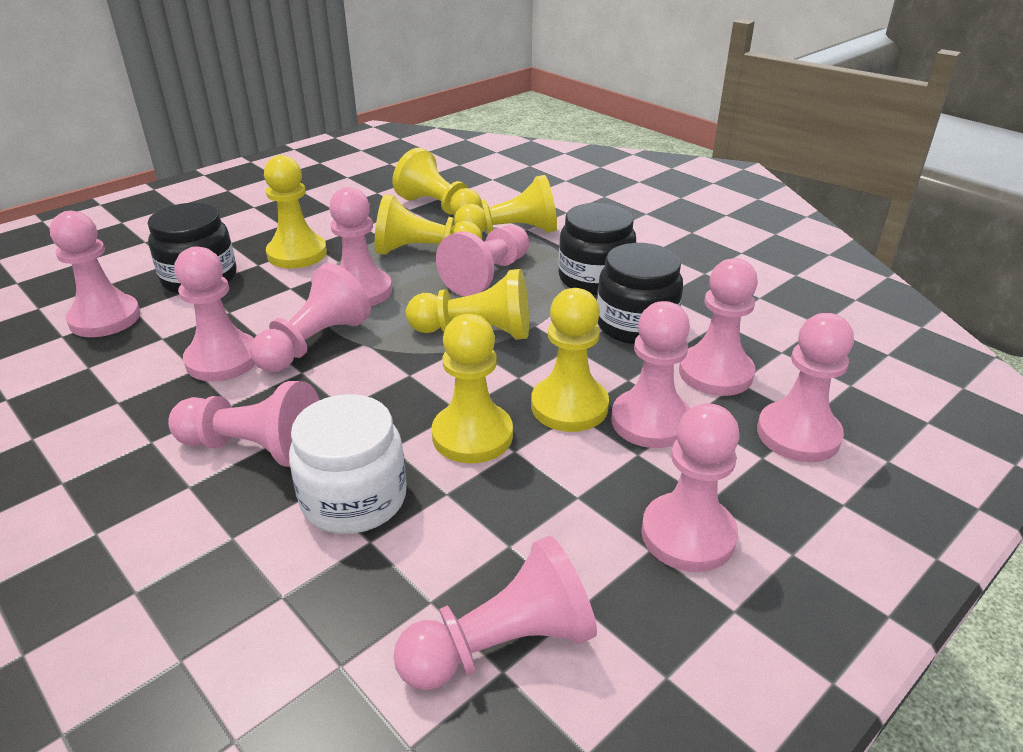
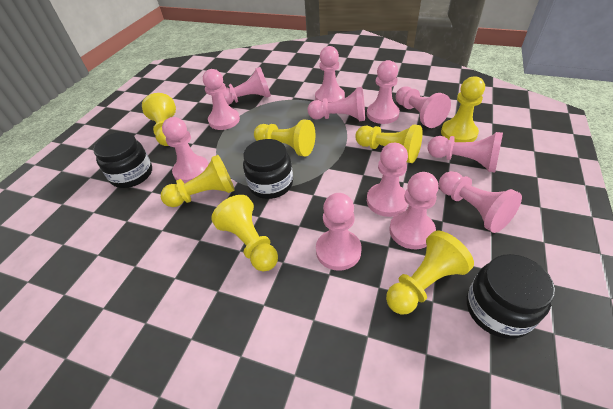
pink pawn: 11 -> 12
white jar: 1 -> 0

